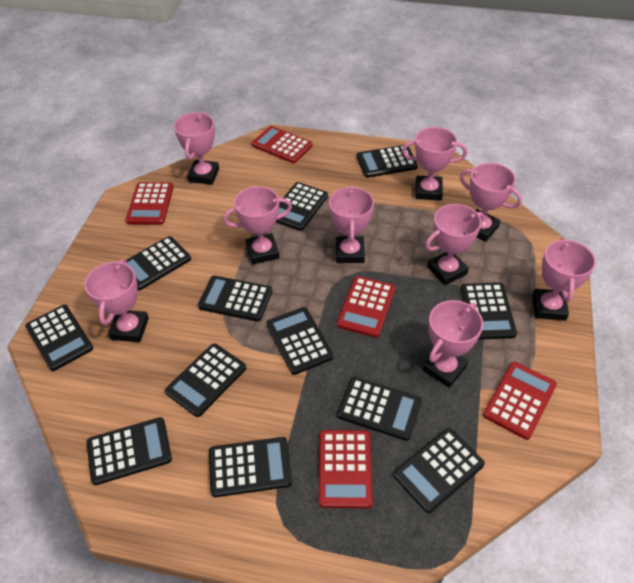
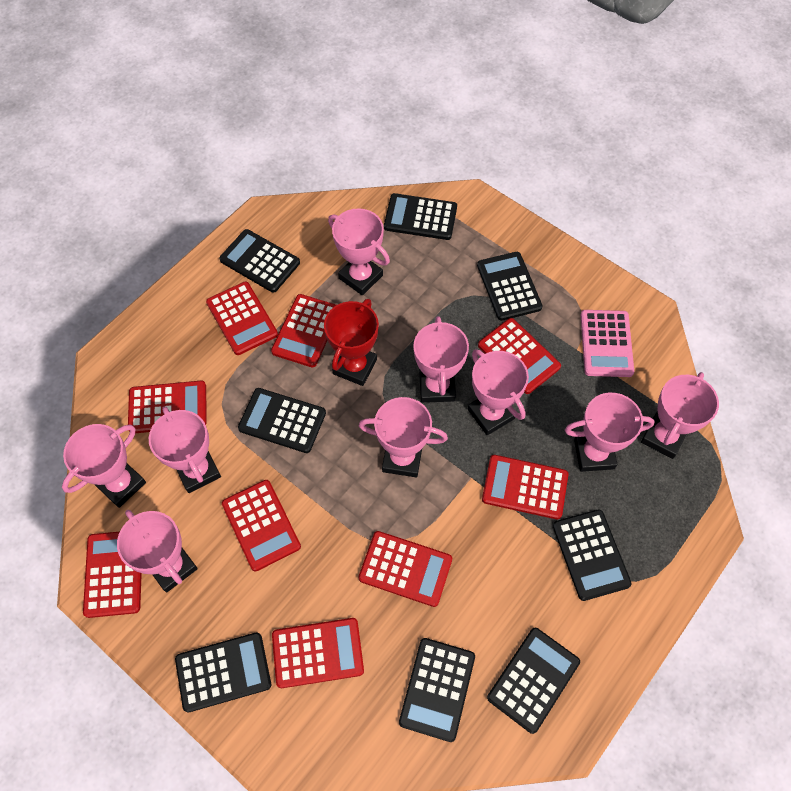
black calculator: 12 -> 8
pink calculator: 0 -> 1
red calculator: 5 -> 9
red trophy: 0 -> 1

